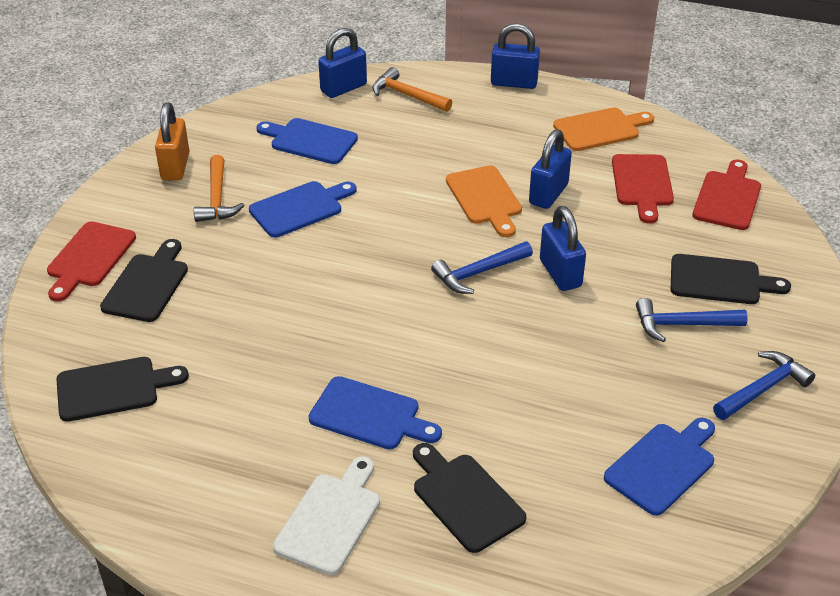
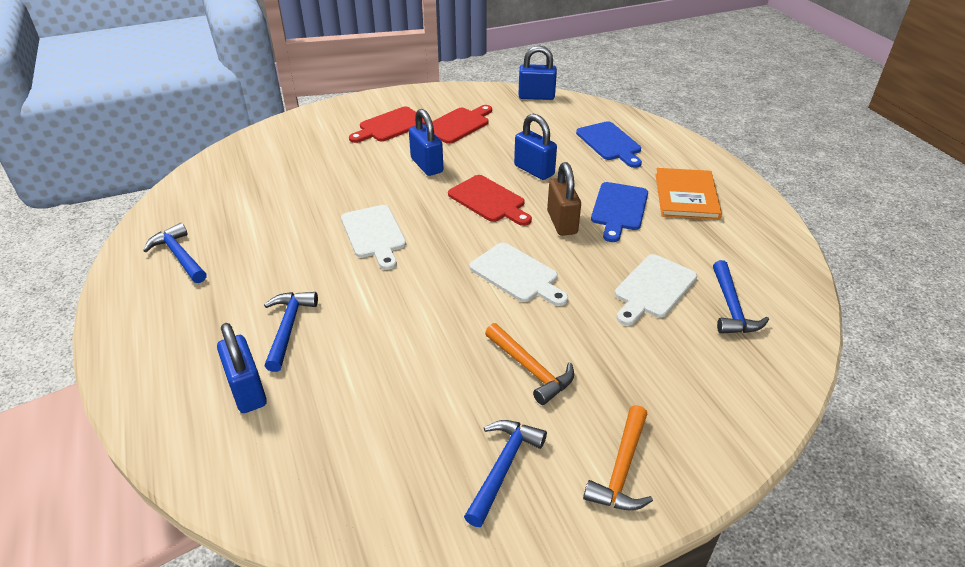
black cutting board: 4 -> 0
blue cutting board: 4 -> 2
blue hammer: 3 -> 4
brown padlock: 0 -> 1
orange book: 0 -> 1
orange cutting board: 2 -> 0
orange padlock: 1 -> 0
white cutting board: 1 -> 3

